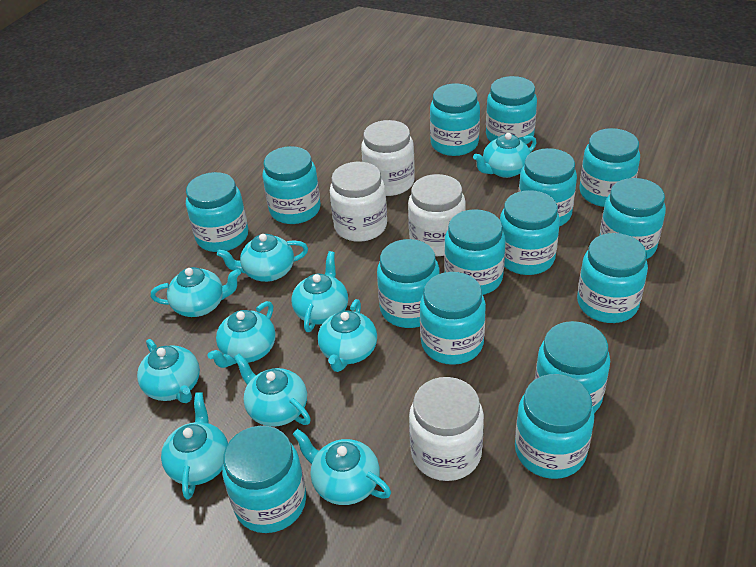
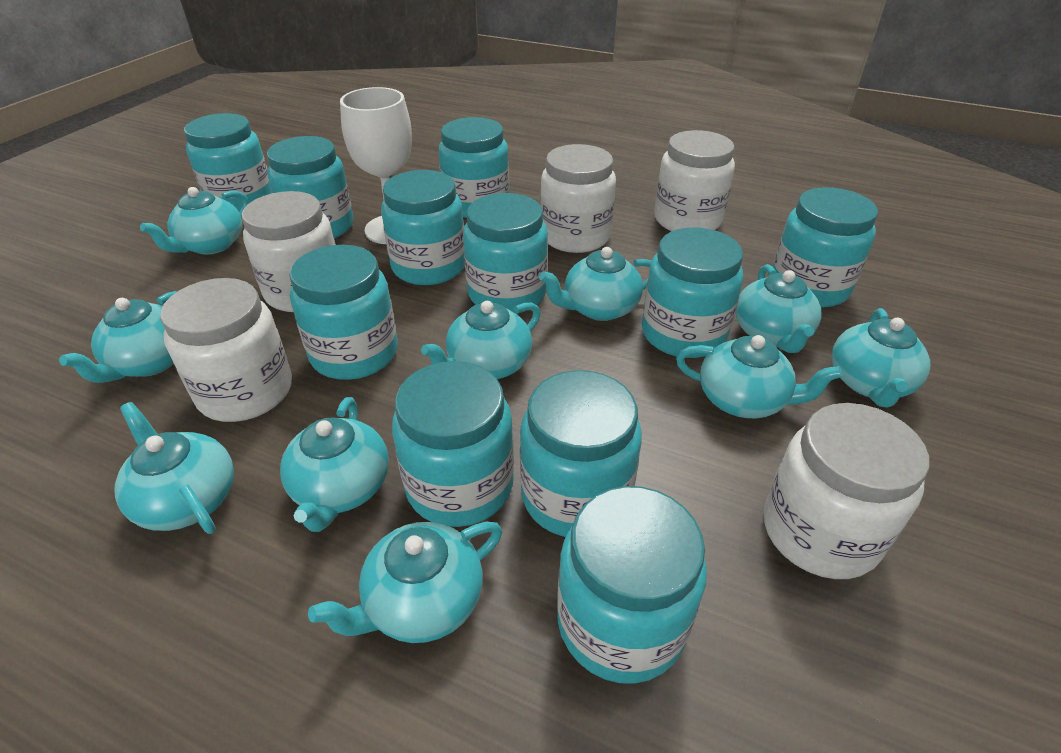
turquoise jar: 15 -> 11
white goblet: 0 -> 1
white jar: 4 -> 5

